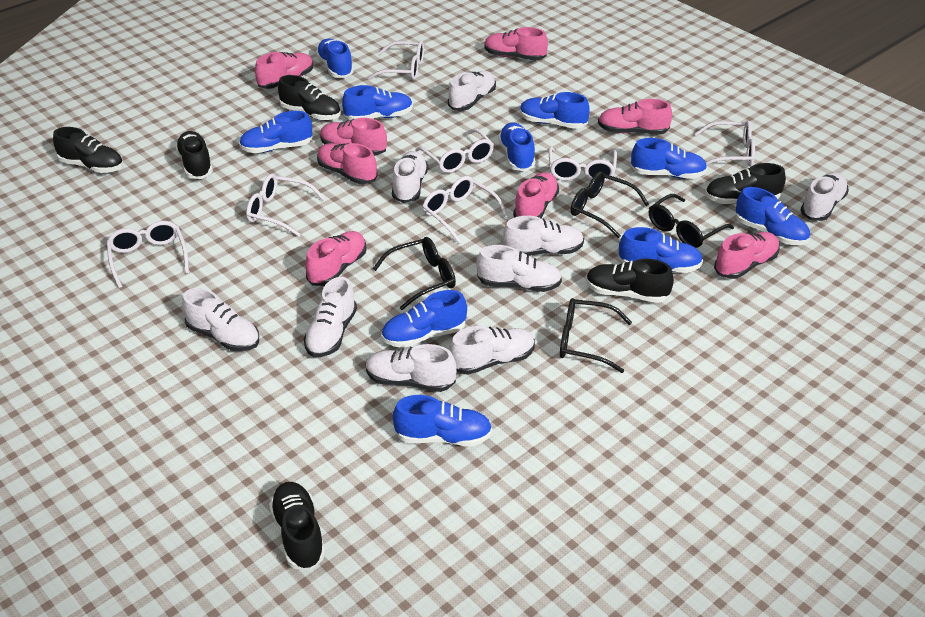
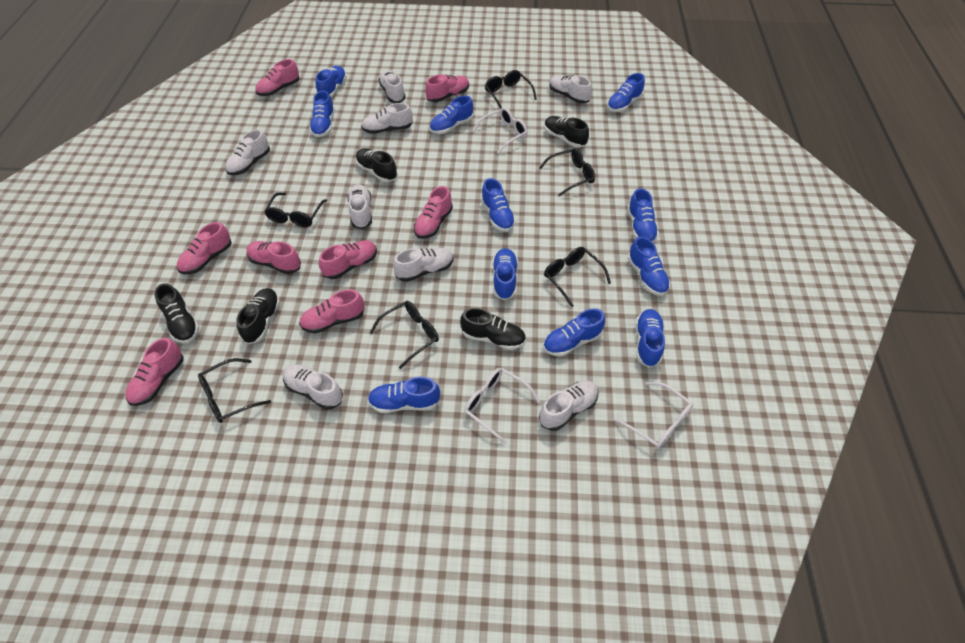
black glasses: 4 -> 6
black shoe: 6 -> 5
blue shoe: 10 -> 11
white glasses: 7 -> 3
white shoe: 9 -> 8

